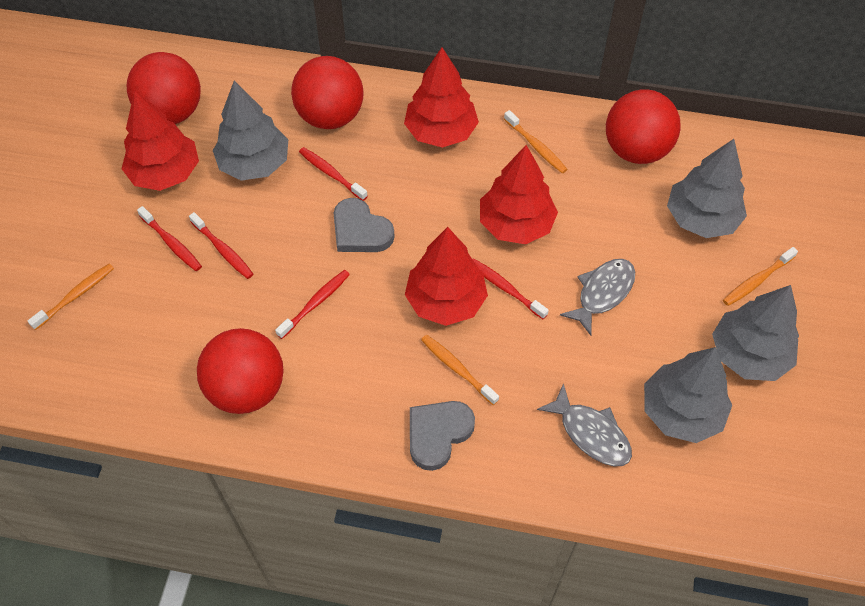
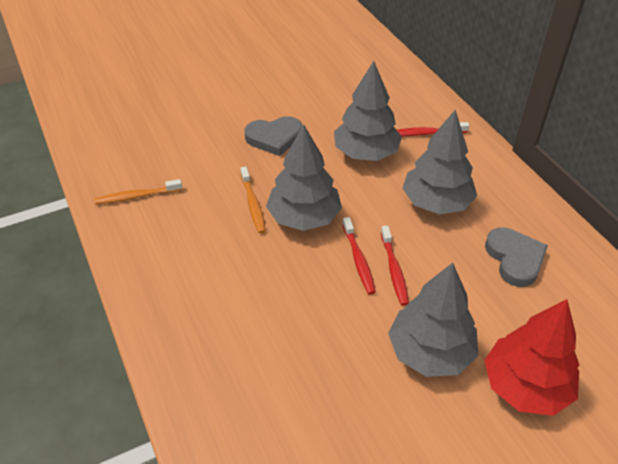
grey fish: 2 -> 0
orange toothbrush: 4 -> 2
red ball: 4 -> 0
red toothbrush: 5 -> 3
red tree: 4 -> 1

